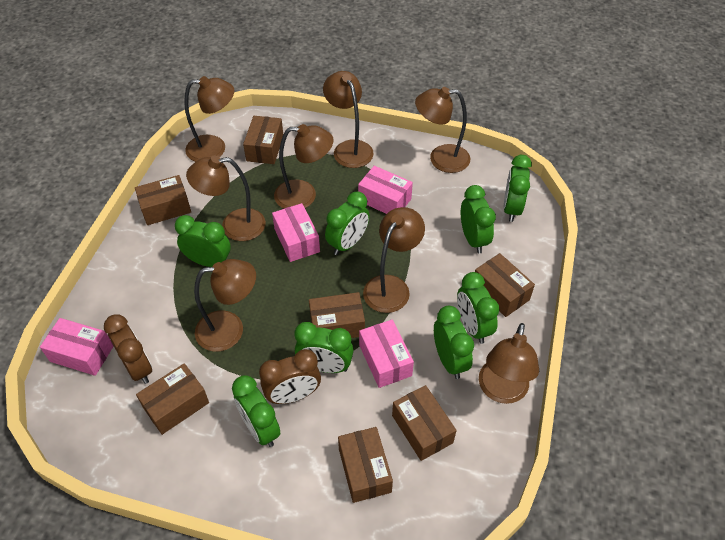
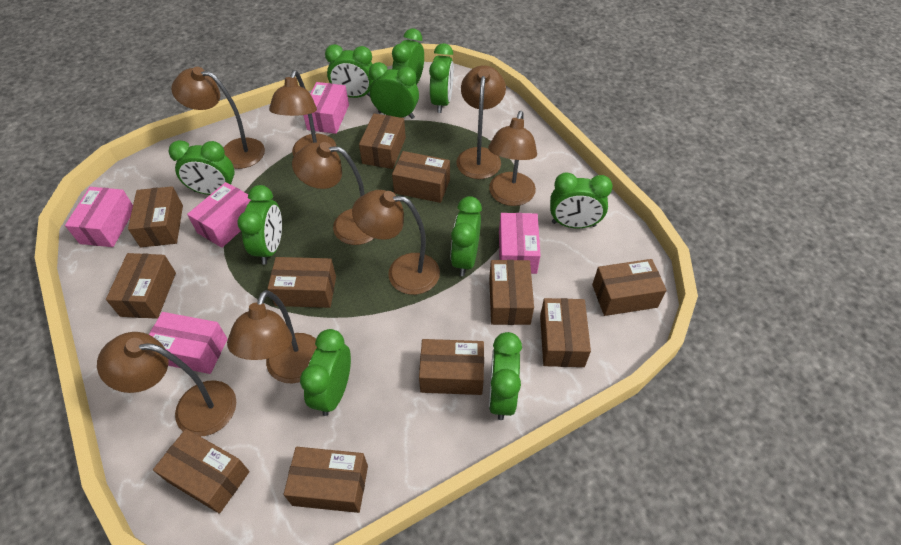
brown box: 7 -> 11
brown clock: 2 -> 0
green clock: 8 -> 10
pink box: 4 -> 5

